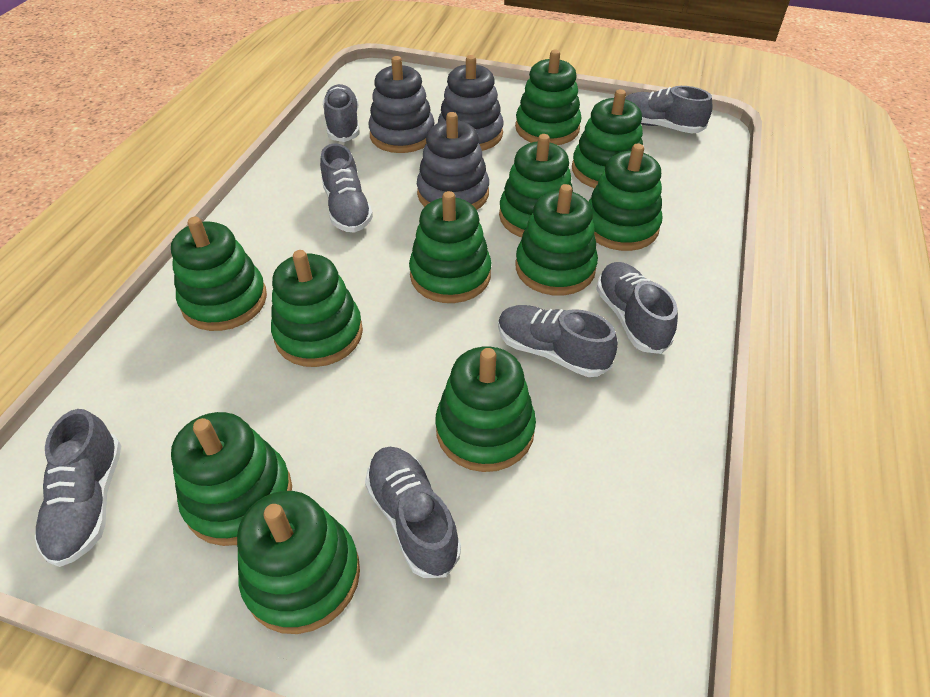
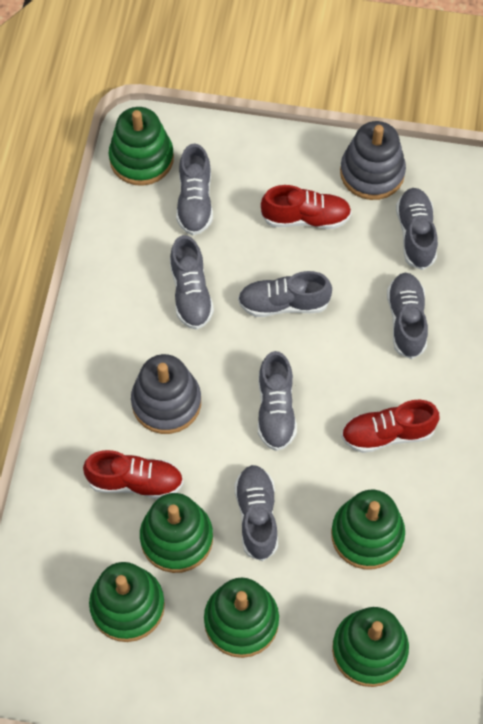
green stacking toy: 11 -> 6
grey stacking toy: 3 -> 2
red shoe: 0 -> 3

